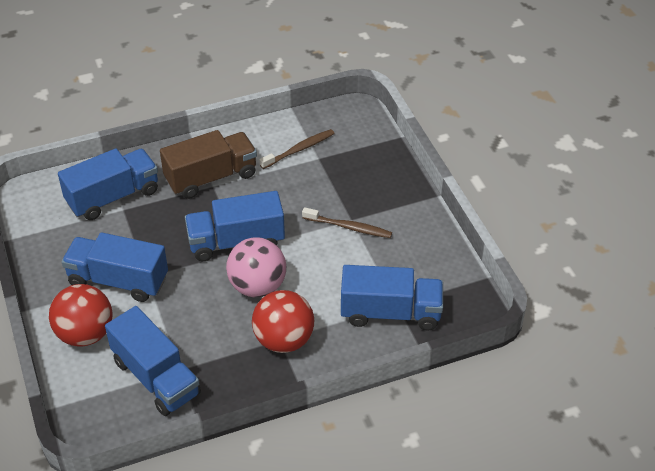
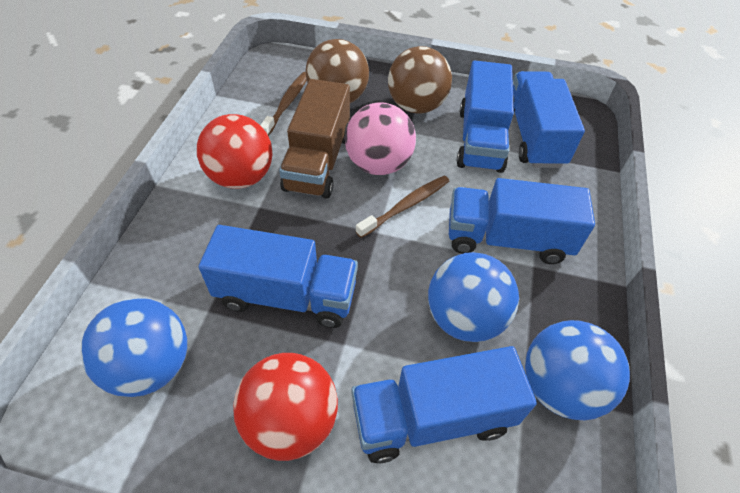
blue ball: 0 -> 3
brown ball: 0 -> 2

